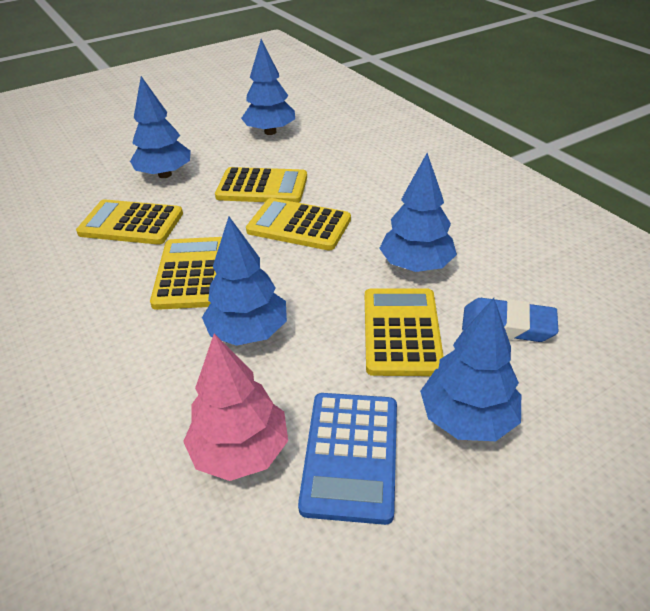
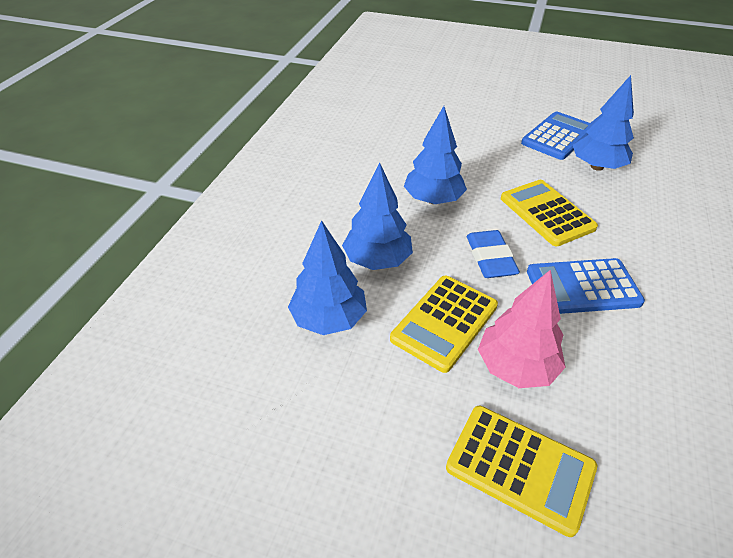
blue calculator: 1 -> 2
blue tree: 5 -> 4
yellow calculator: 5 -> 3

